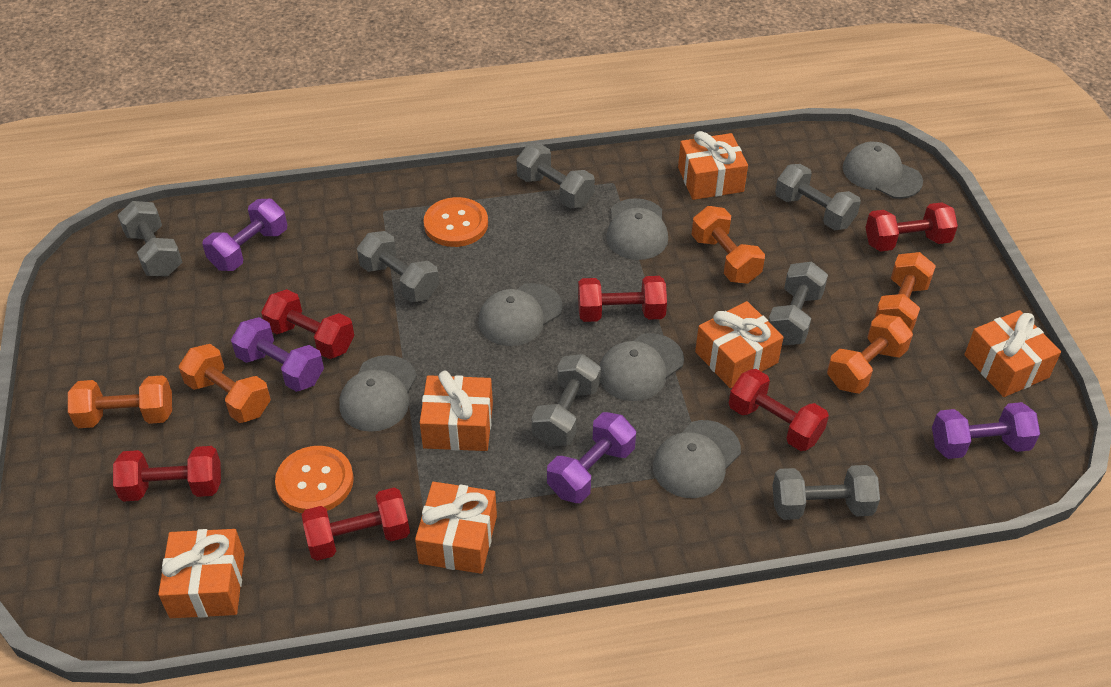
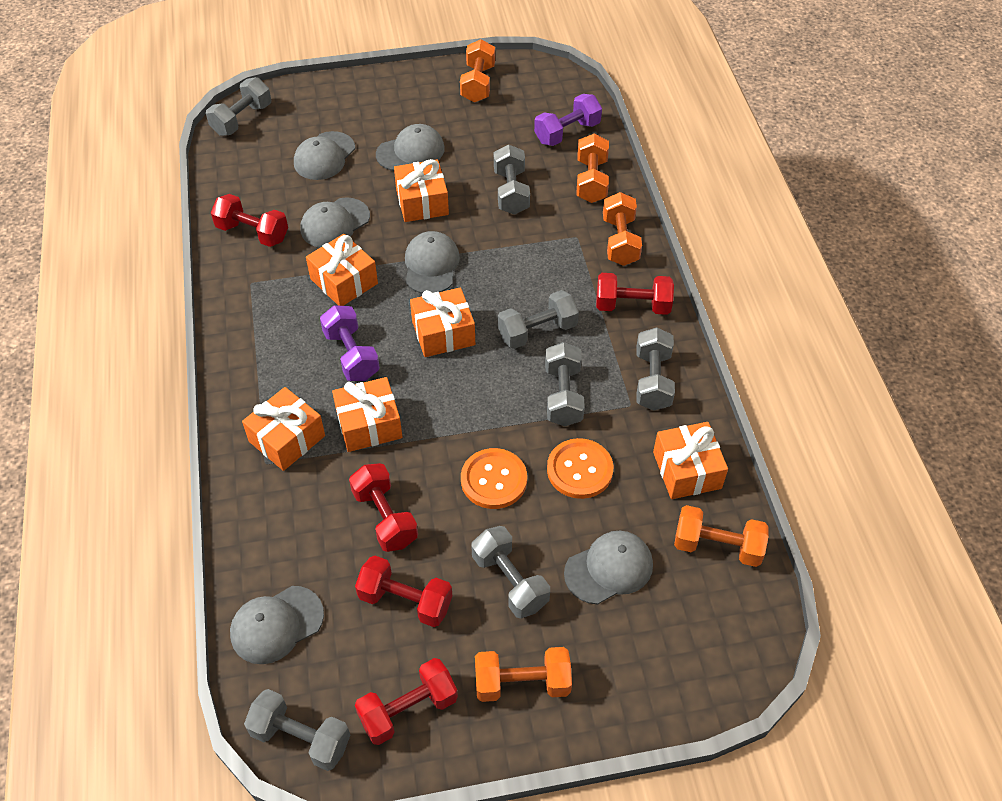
purple dumbbell: 4 -> 2
red dumbbell: 6 -> 5

